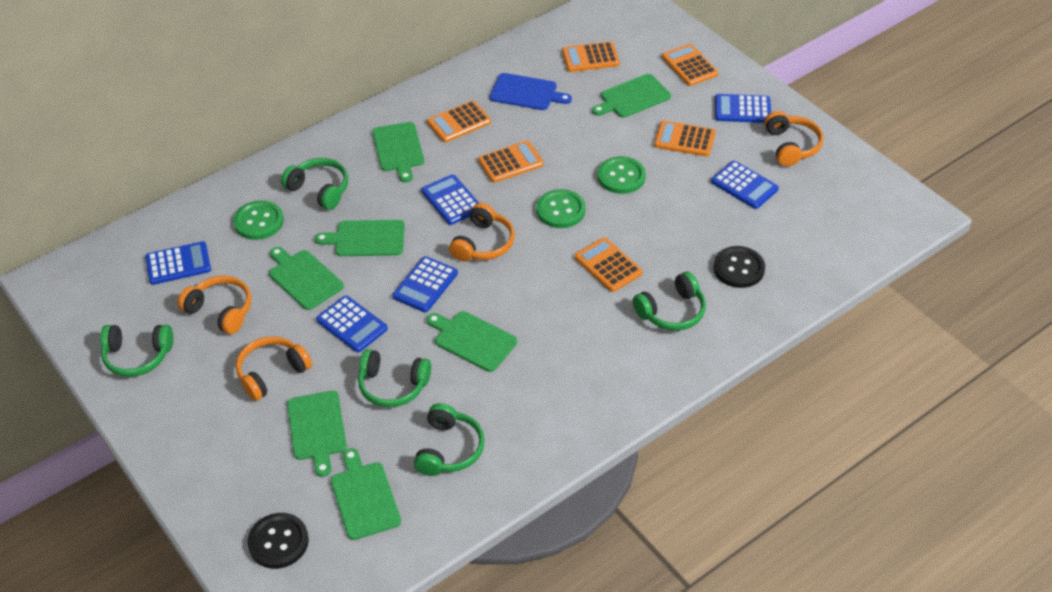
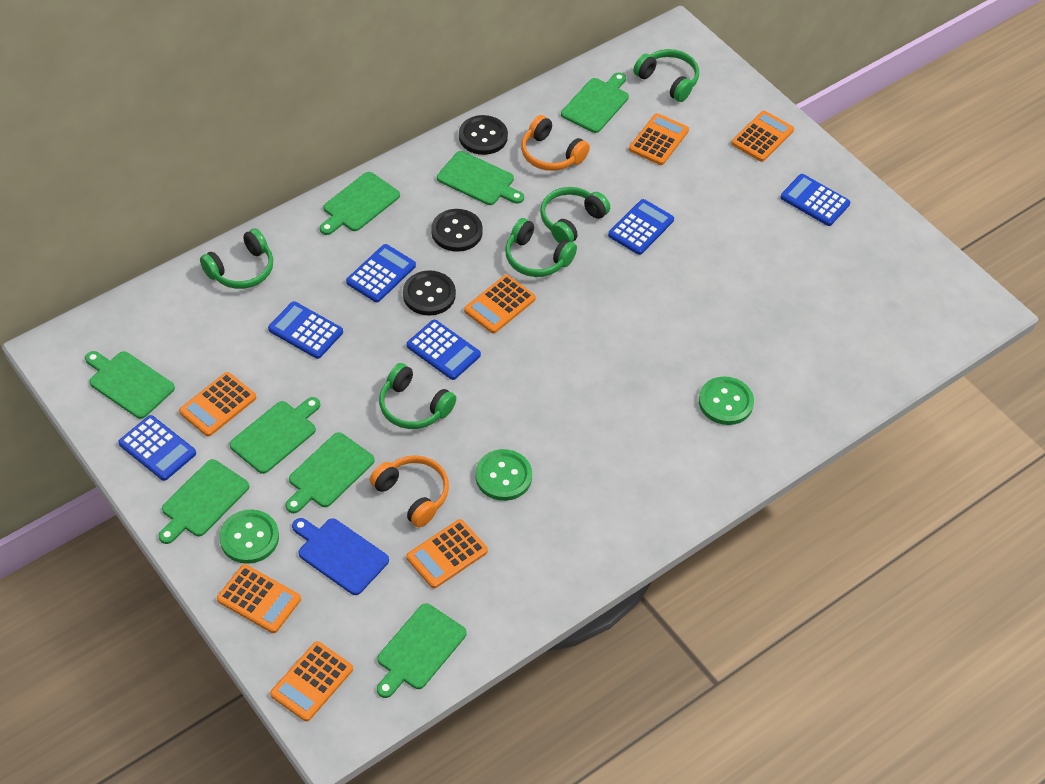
black button: 2 -> 3
green cutting board: 7 -> 8
orange calculator: 6 -> 7
orange headphones: 4 -> 2

